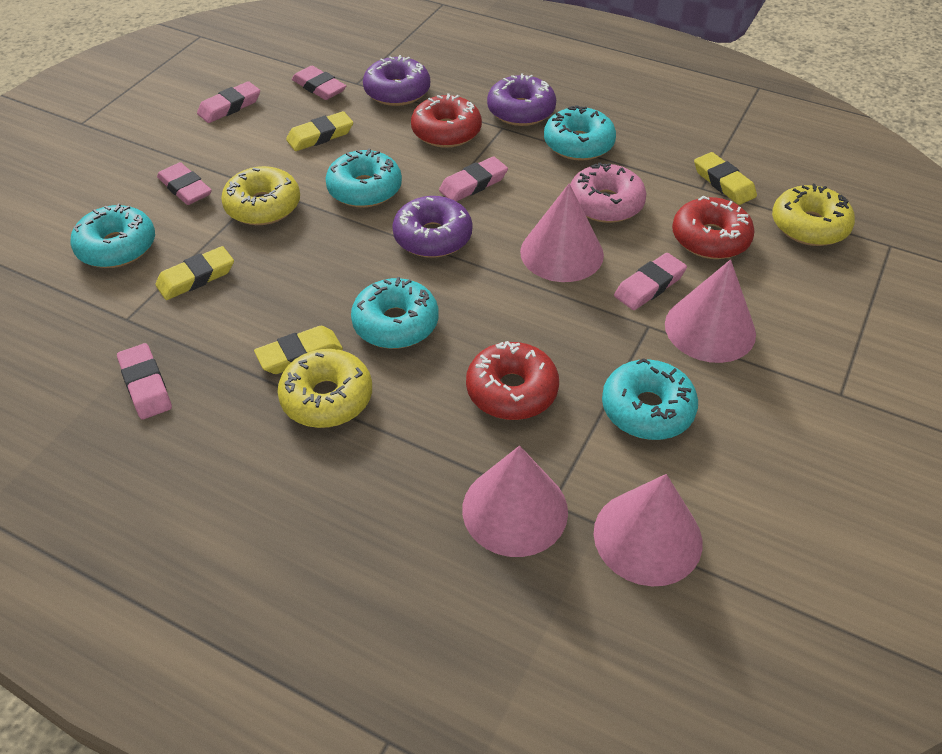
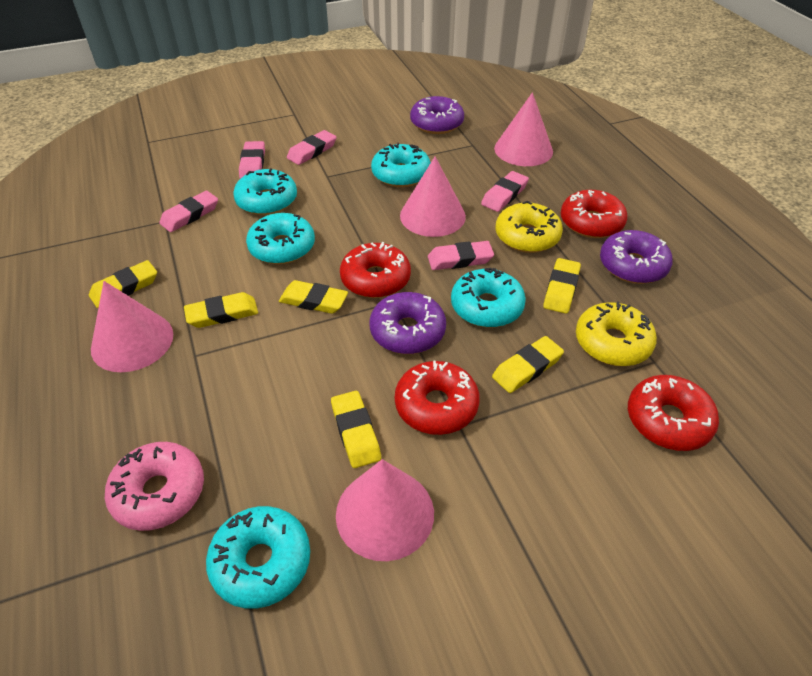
pink eraser: 6 -> 5
red donut: 3 -> 4
yellow donut: 3 -> 2
yellow eraser: 4 -> 6

